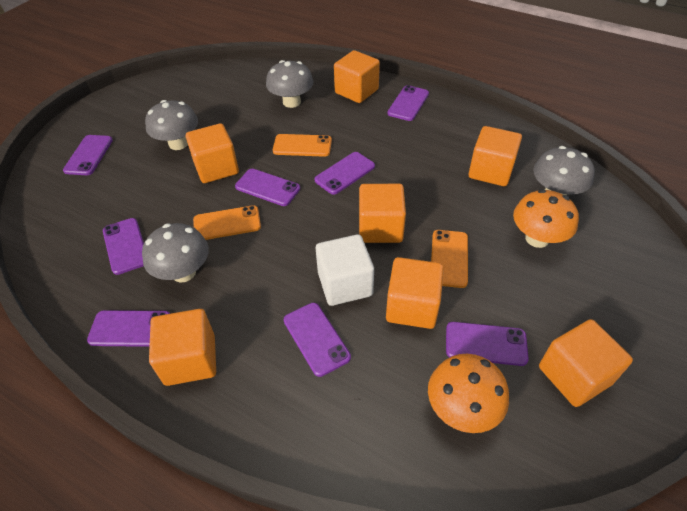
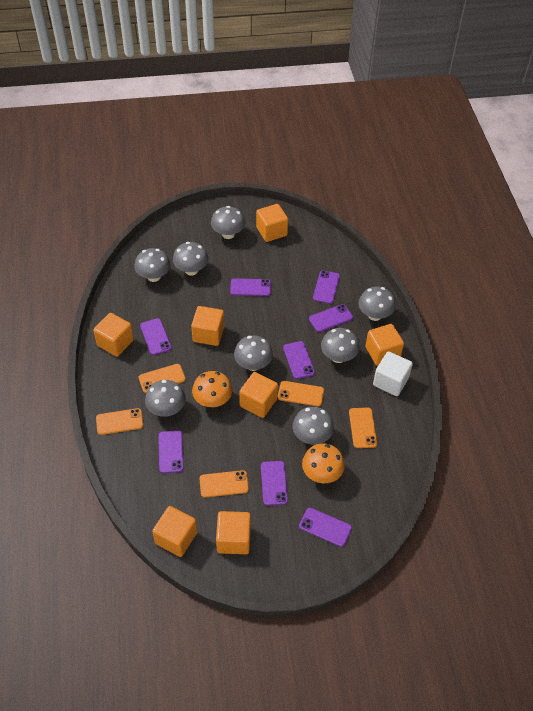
grey mushroom: 4 -> 8
orange phone: 3 -> 5

